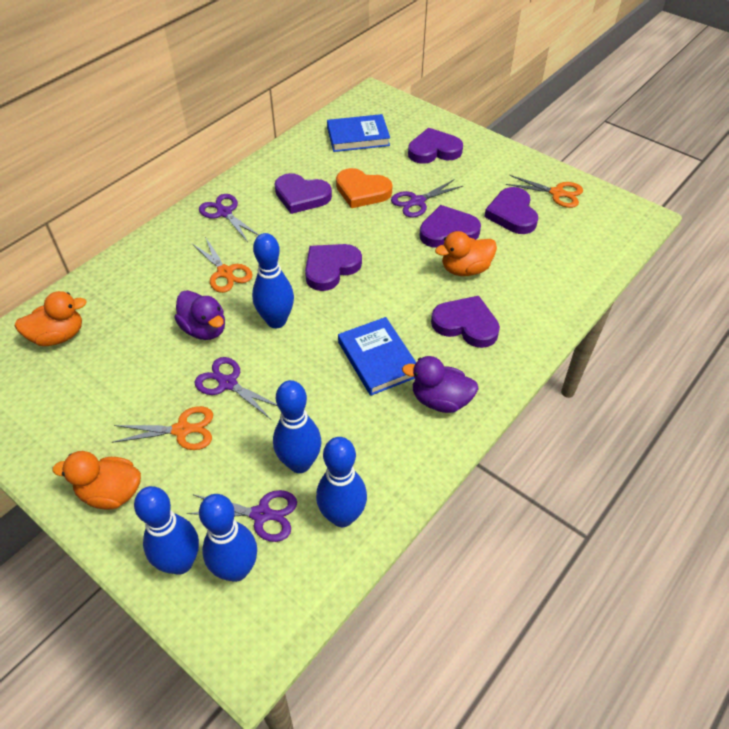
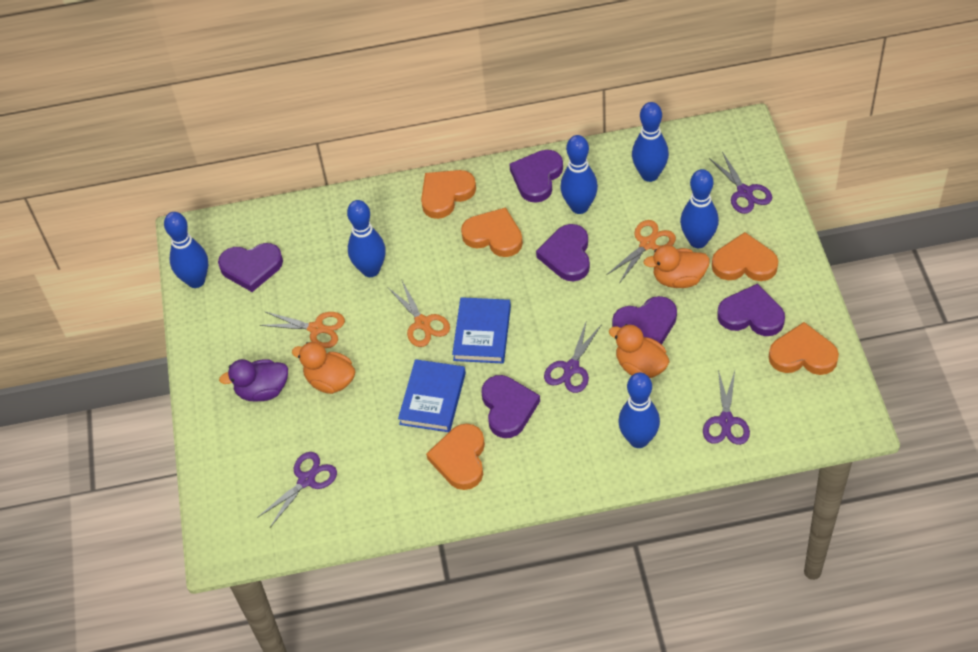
blue bowling pin: 5 -> 6
orange heart: 1 -> 5
purple duck: 2 -> 1

